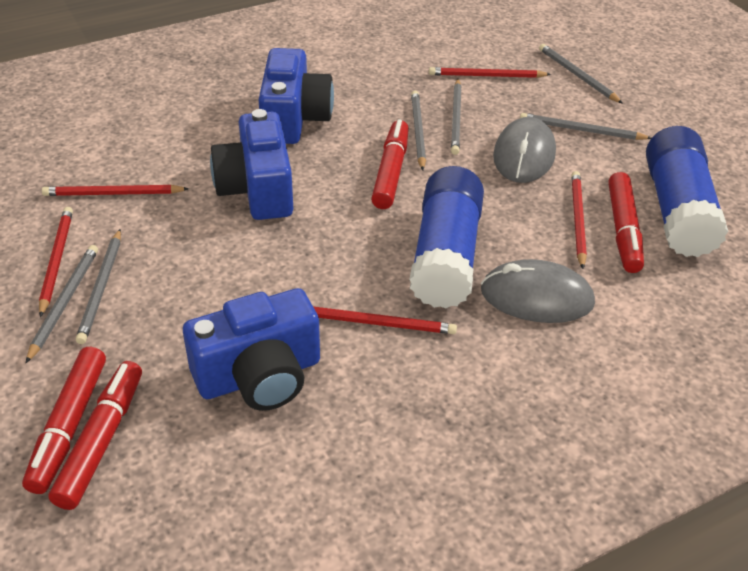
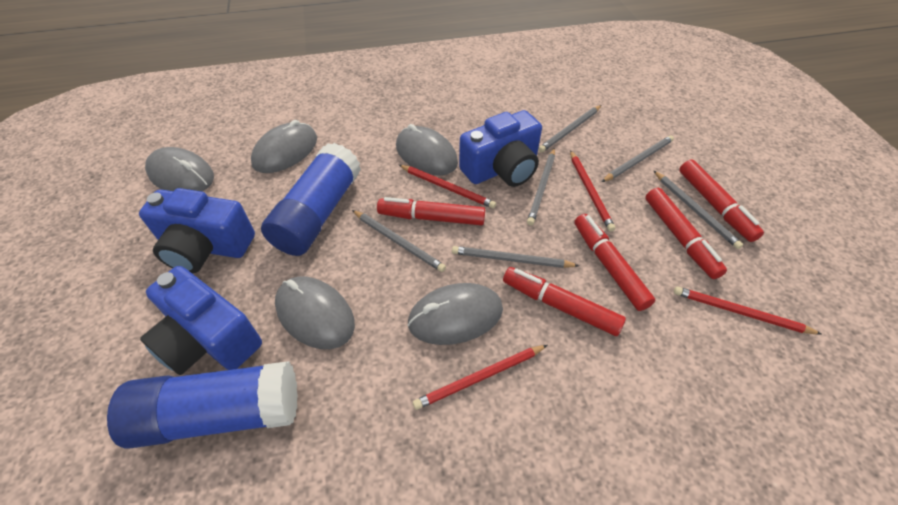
grey mouse: 2 -> 5
red marker: 4 -> 5
red pencil: 5 -> 4

